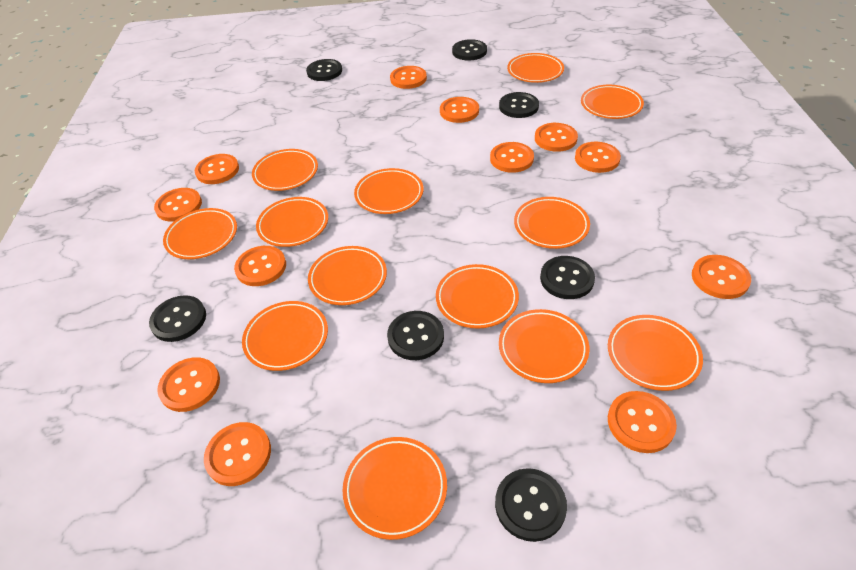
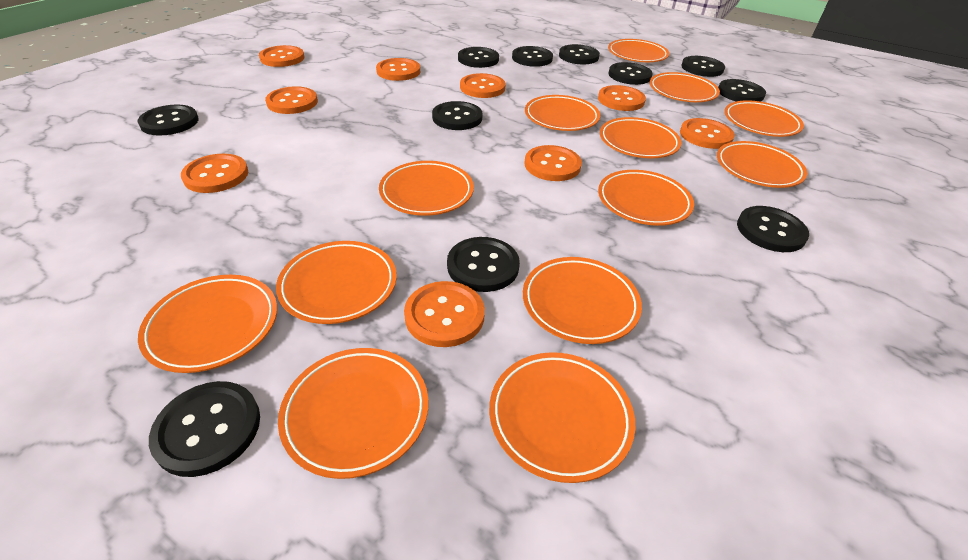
black button: 7 -> 11
orange button: 12 -> 9

